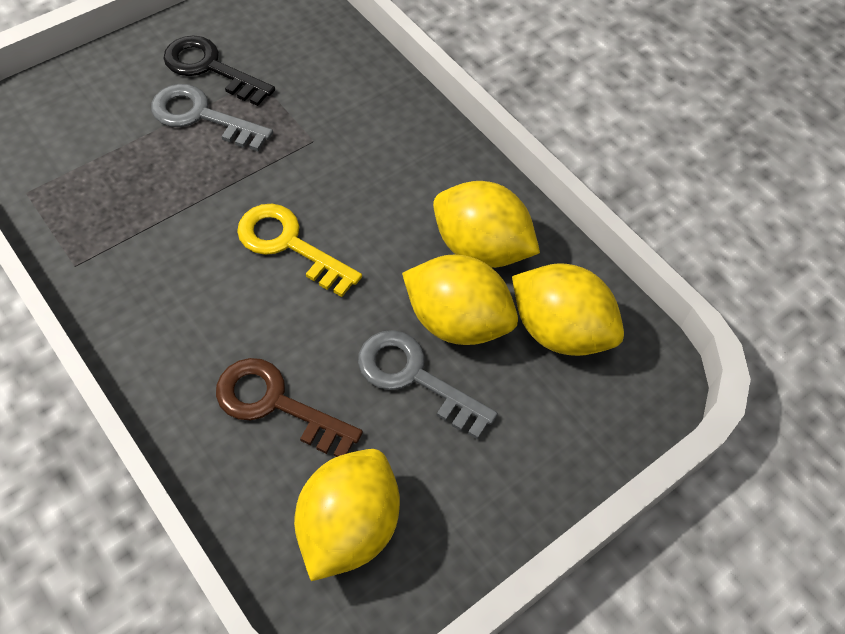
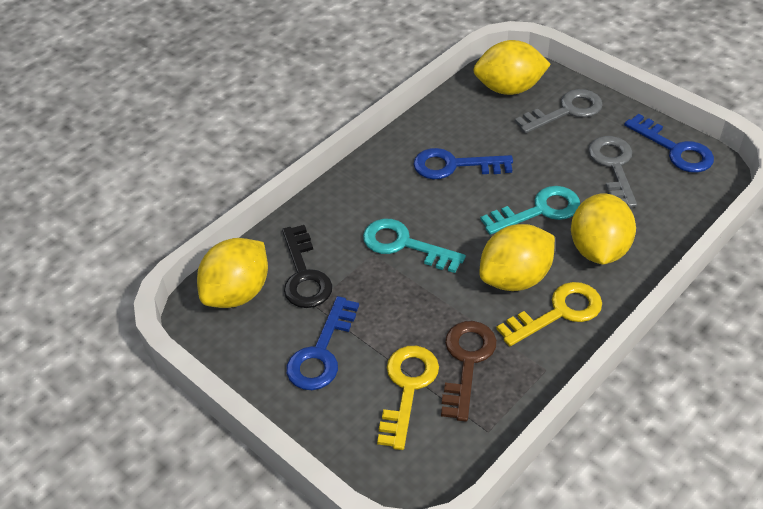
blue key: 0 -> 3
turquoise key: 0 -> 2
yellow key: 1 -> 2

